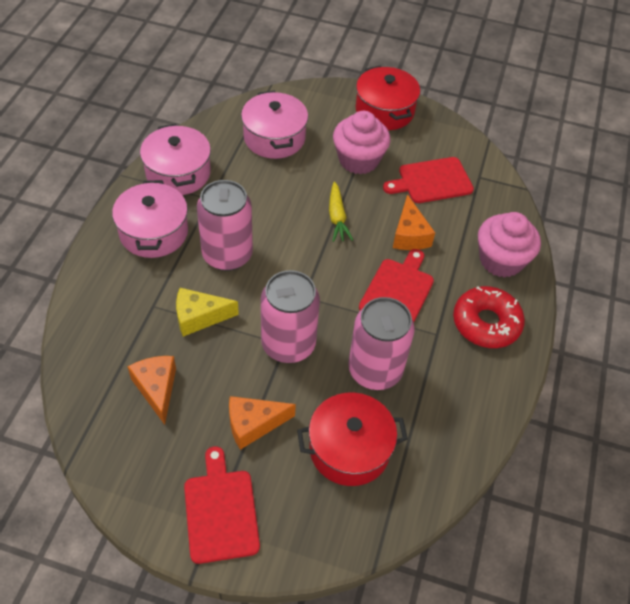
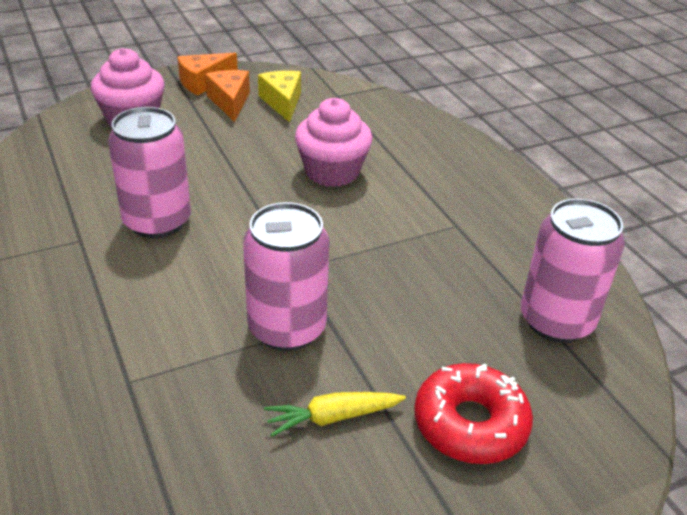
orange cheese: 3 -> 2
pink pot: 3 -> 0
red cutting board: 3 -> 0
red pot: 2 -> 0

